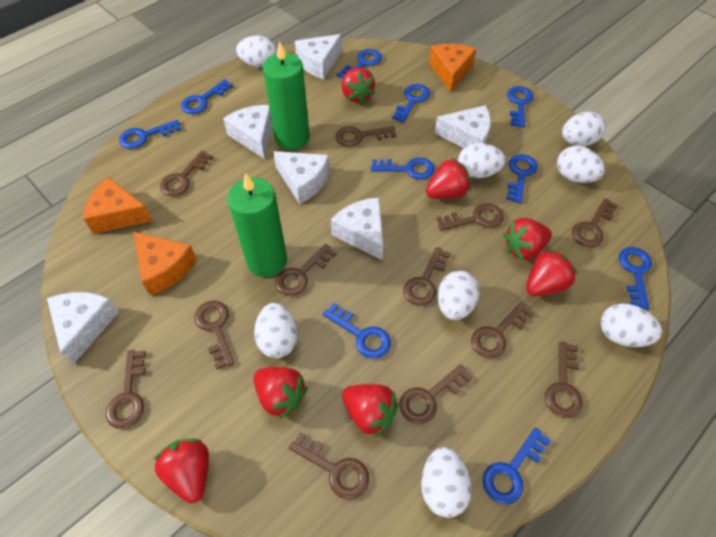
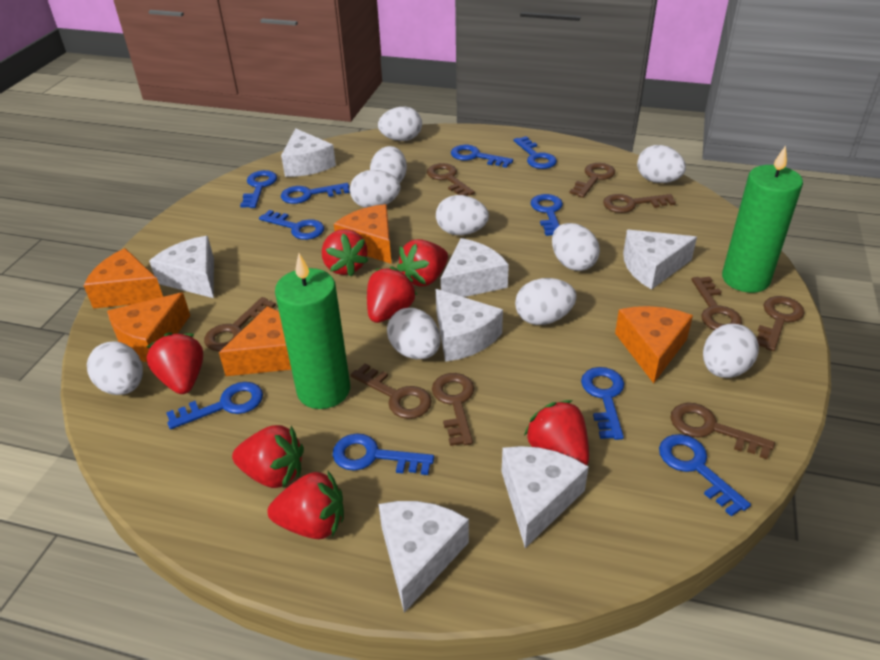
brown key: 12 -> 9
orange cheese: 3 -> 5
white cheese: 6 -> 7
white egg: 8 -> 10

